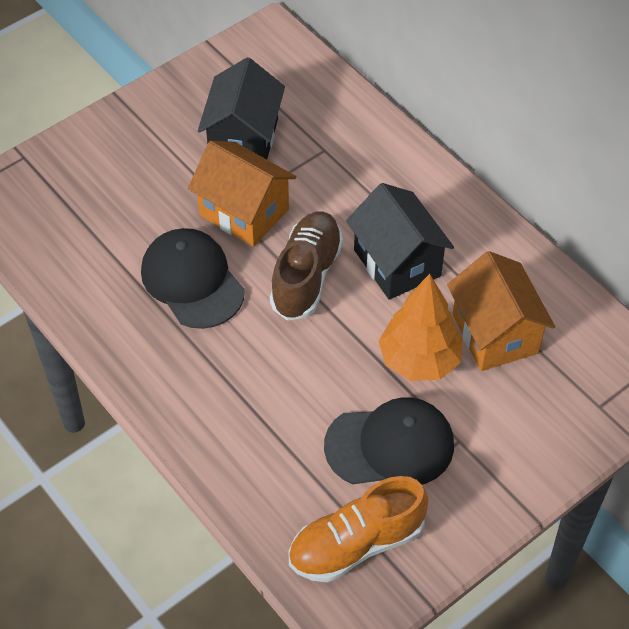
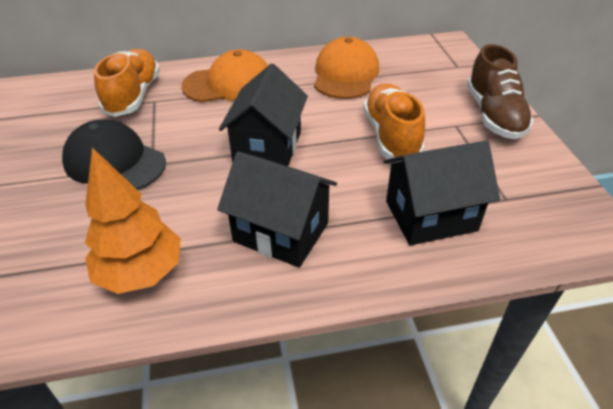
black cap: 2 -> 1
black house: 2 -> 3
orange cap: 0 -> 2
orange house: 2 -> 0
orange shoe: 1 -> 2

